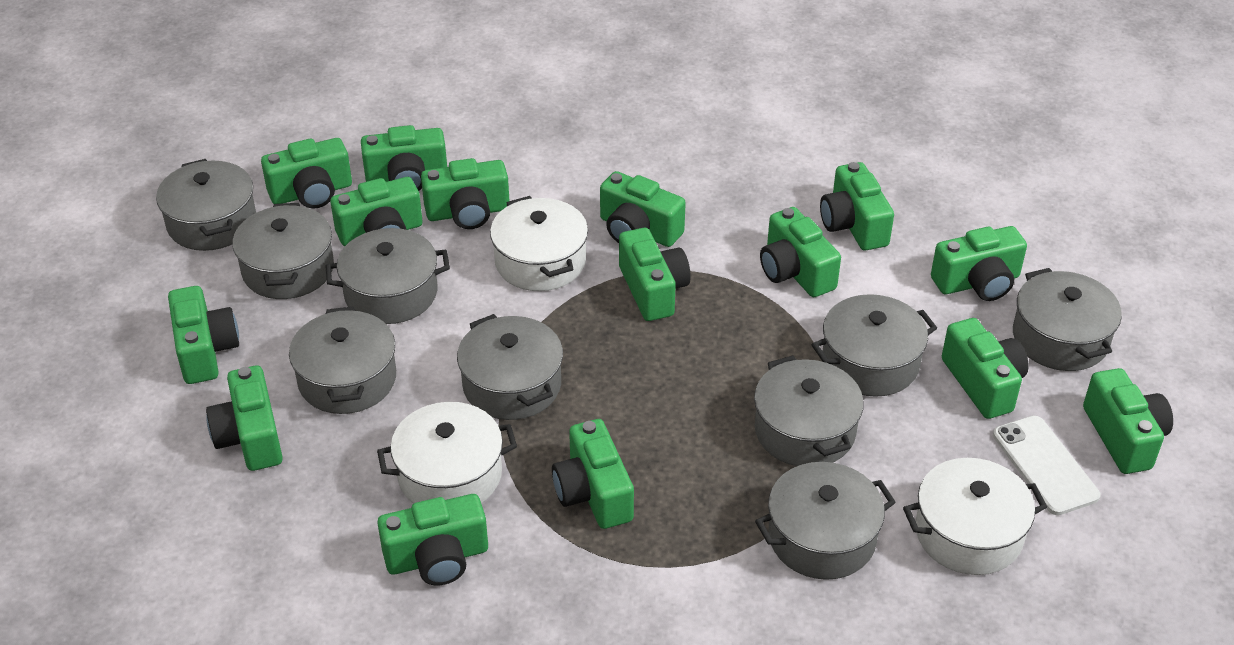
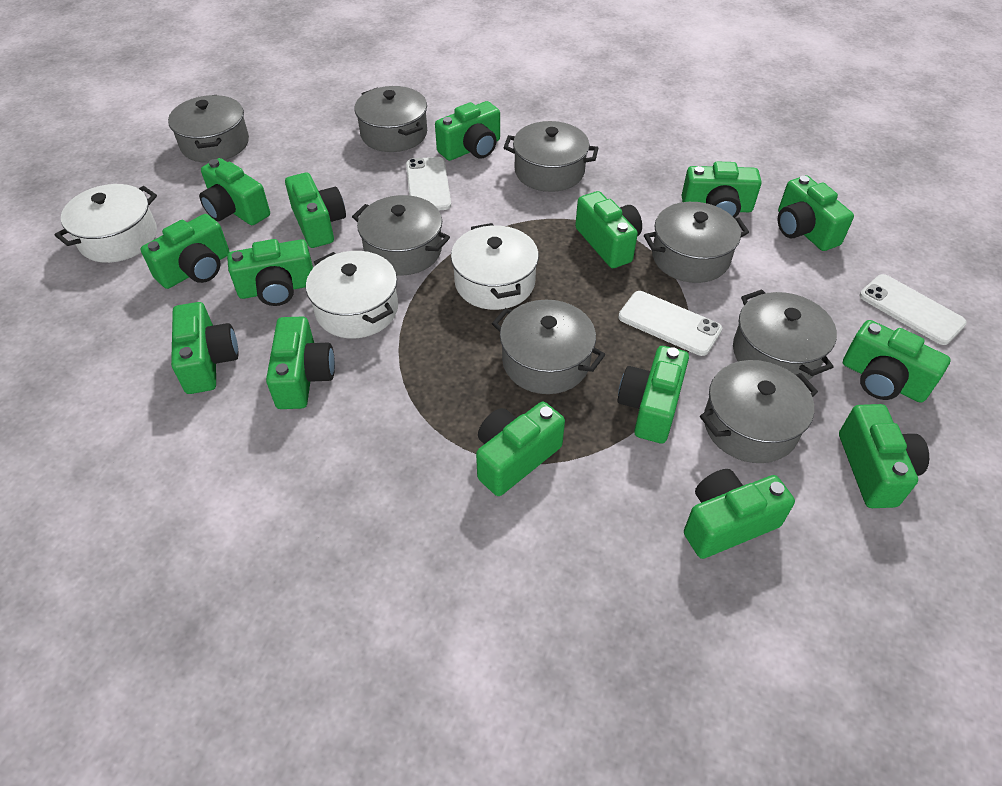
grey pot: 9 -> 8
white phone: 1 -> 3

